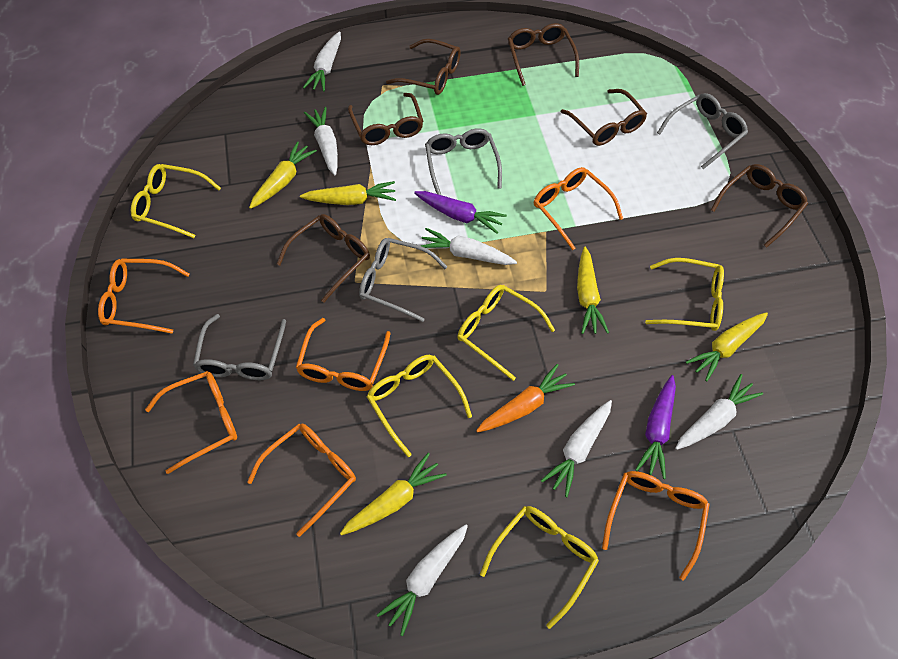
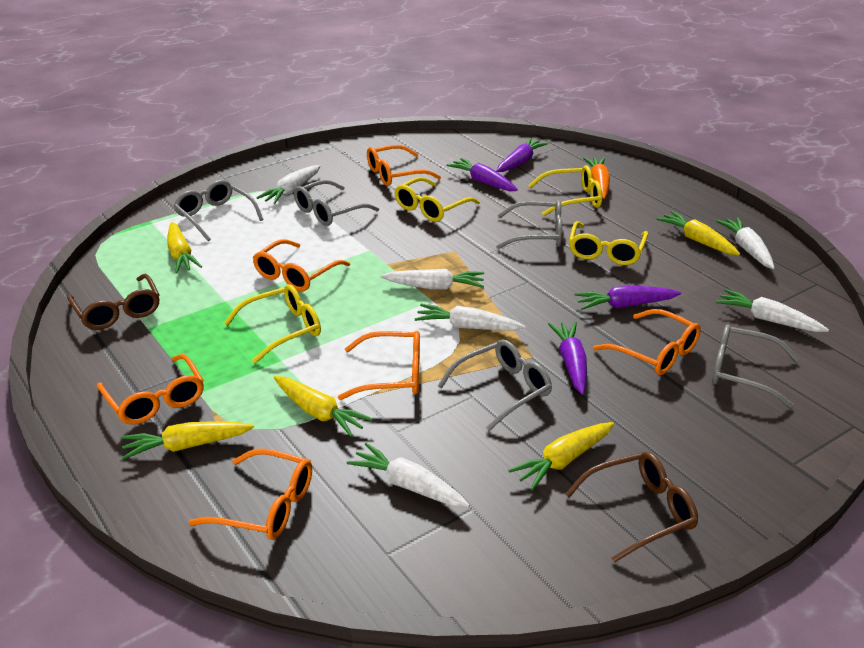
brown glasses: 6 -> 2
grey glasses: 4 -> 5
purple carrot: 2 -> 4
yellow glasses: 5 -> 4

